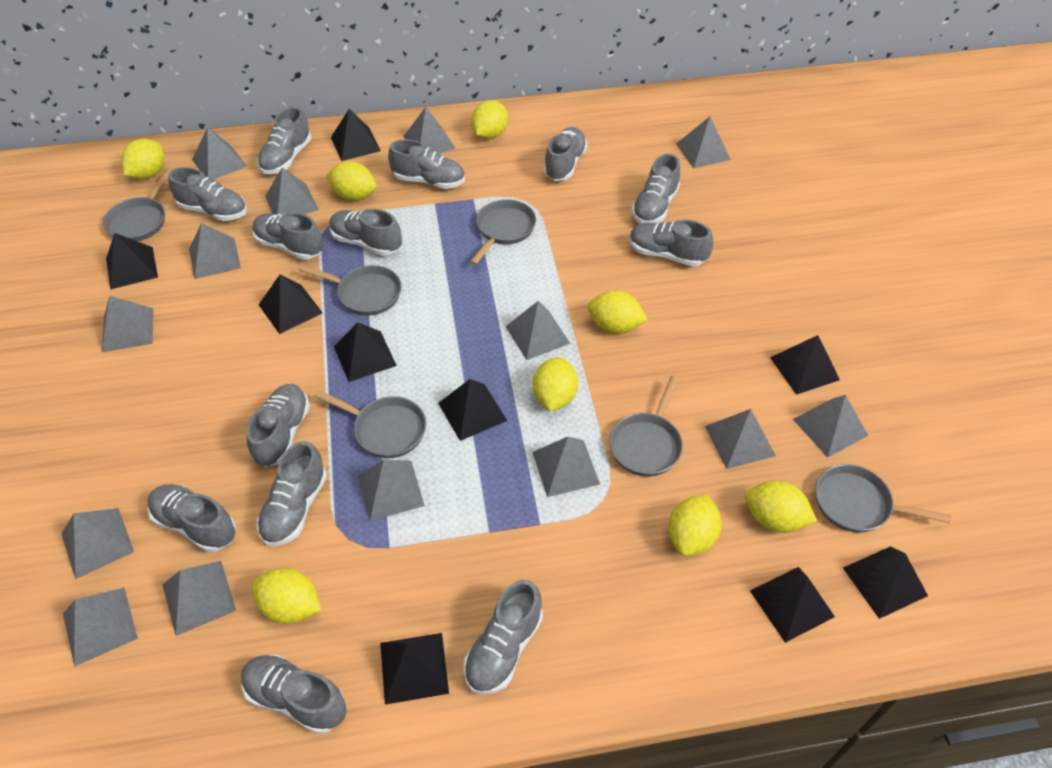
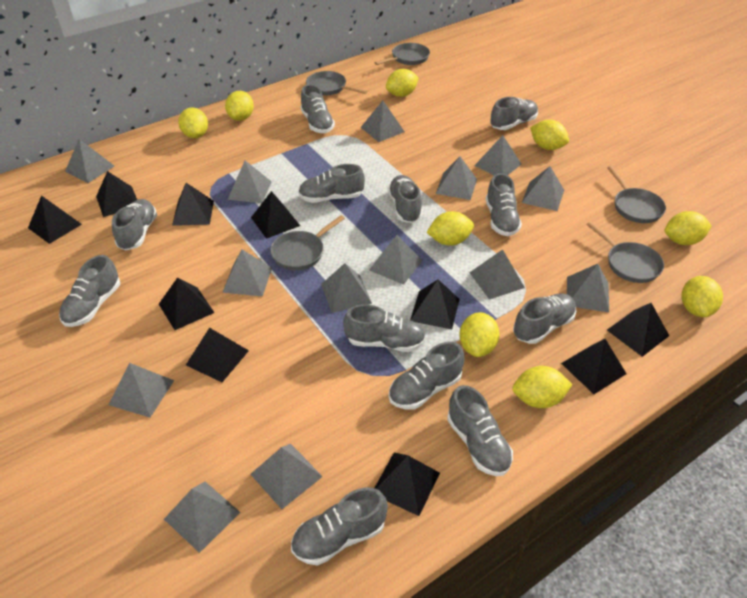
black pyramid: 9 -> 10
grey pan: 6 -> 5
grey shoe: 13 -> 12
yellow lemon: 8 -> 9

